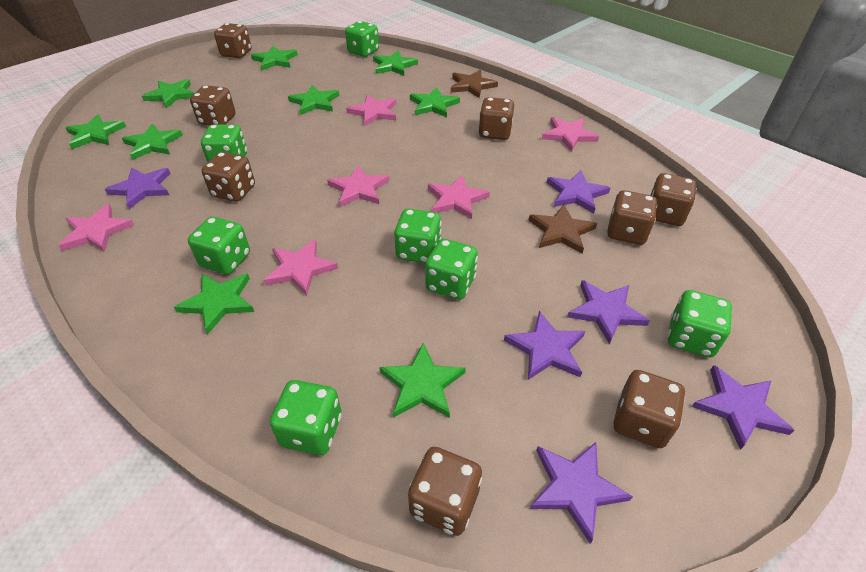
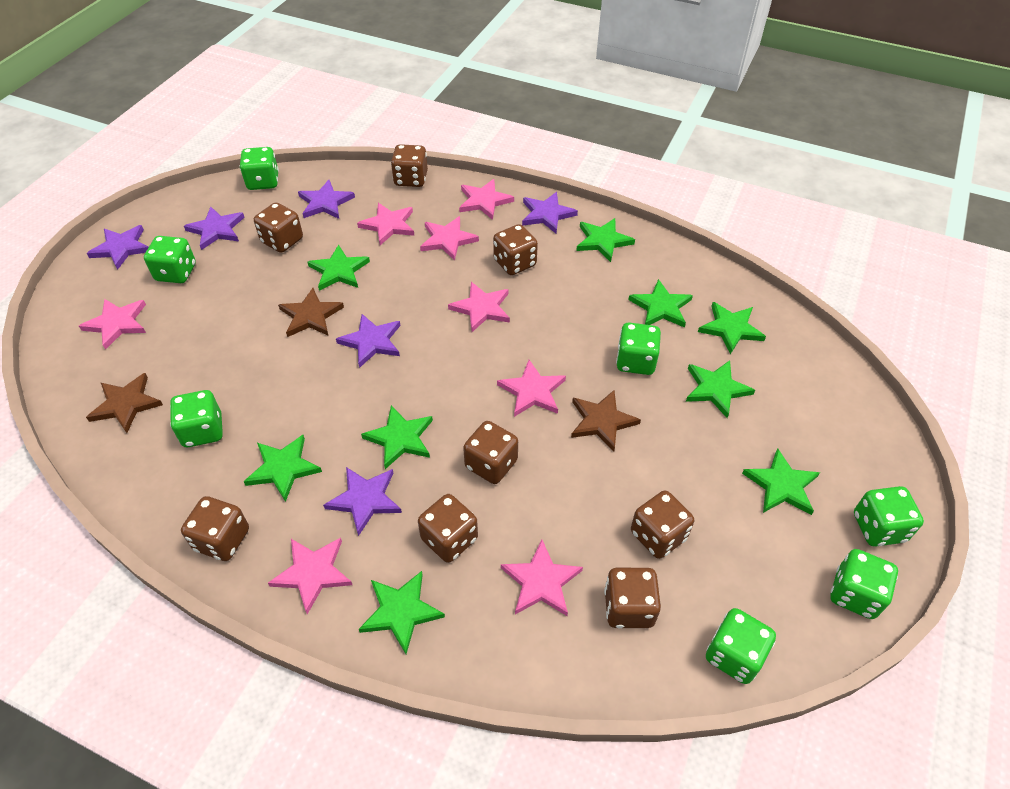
brown star: 2 -> 3
pink star: 6 -> 8

